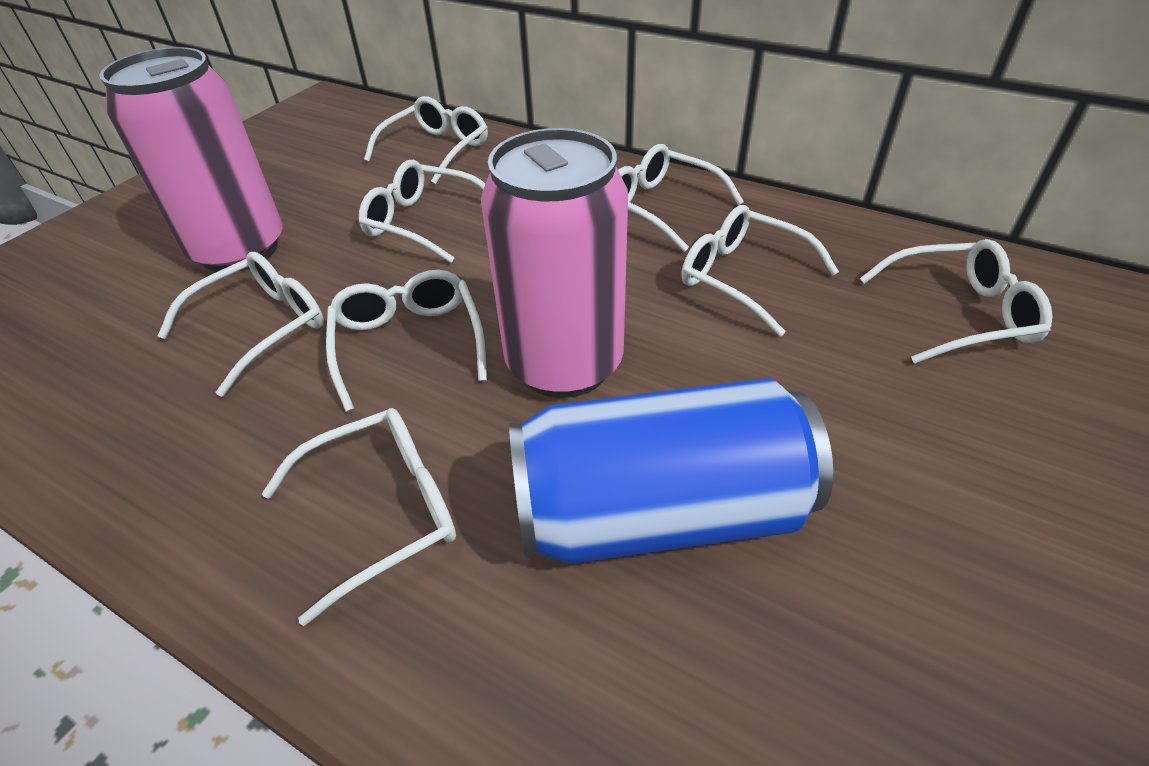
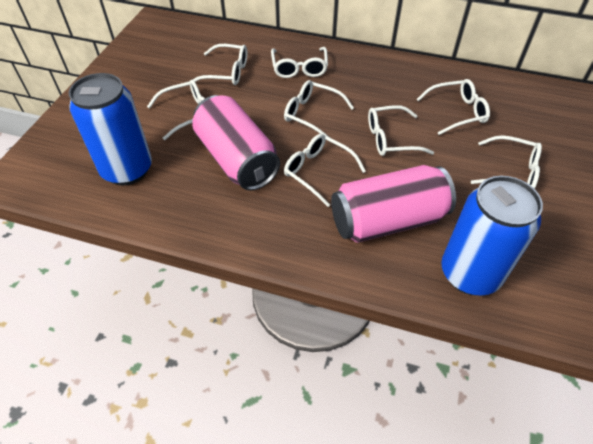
blue can: 1 -> 2

